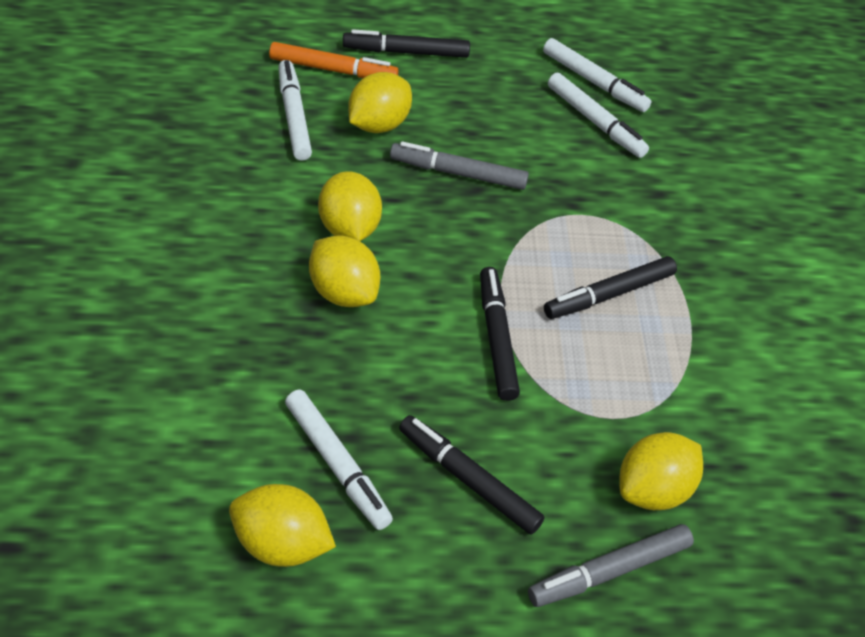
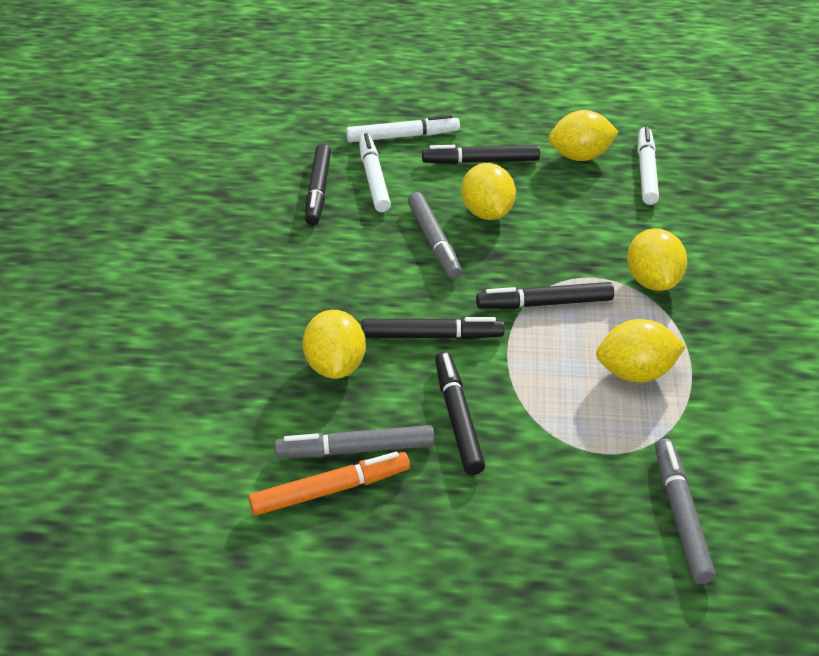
black marker: 4 -> 5
grey marker: 2 -> 3
white marker: 4 -> 3

